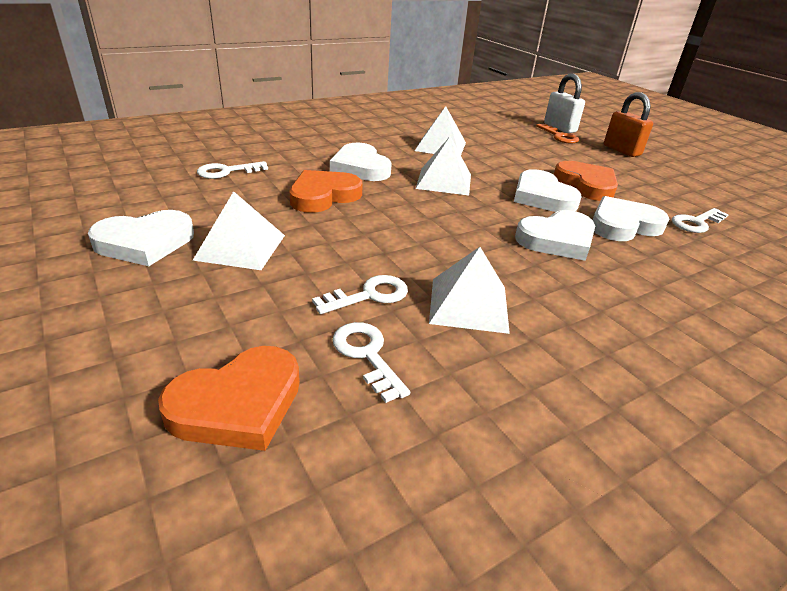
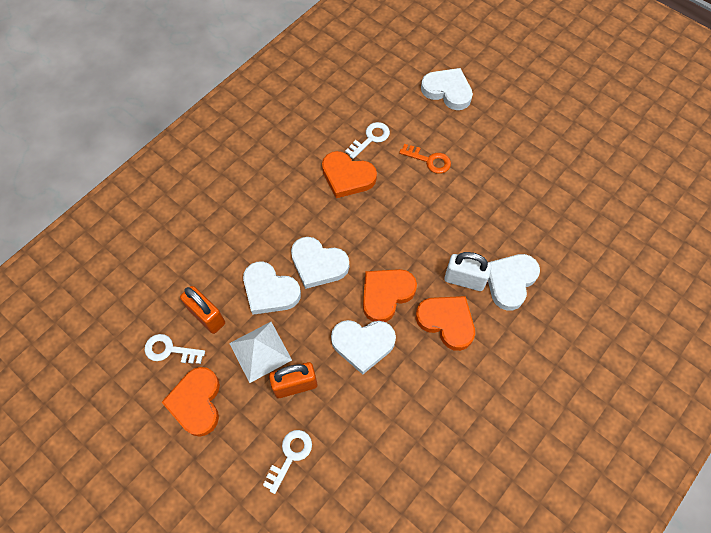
orange heart: 3 -> 4
orange padlock: 1 -> 2
white key: 4 -> 3
white pyramid: 4 -> 1

